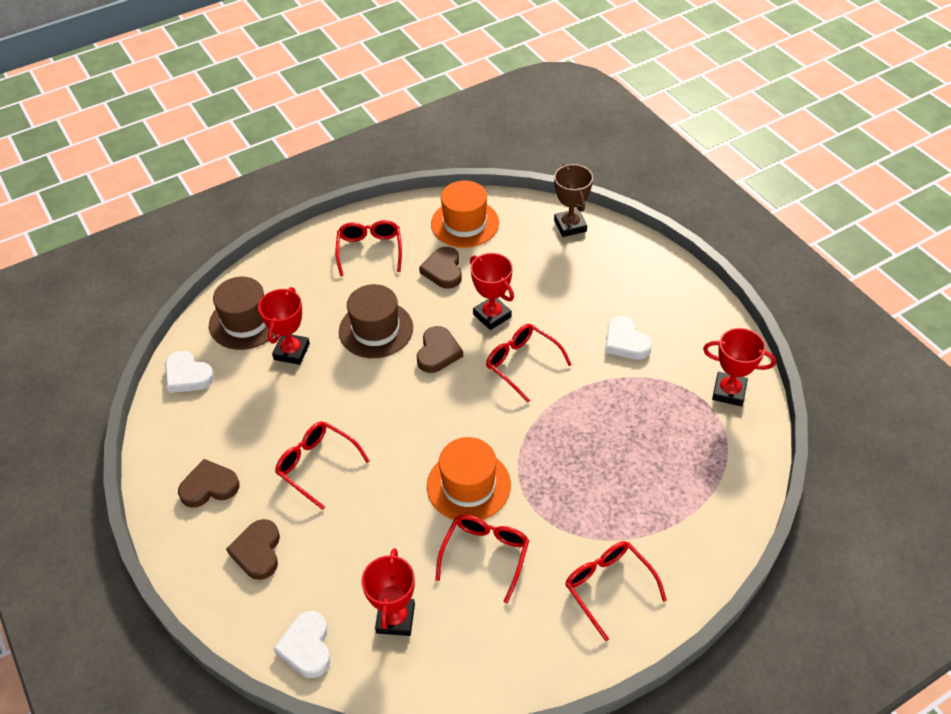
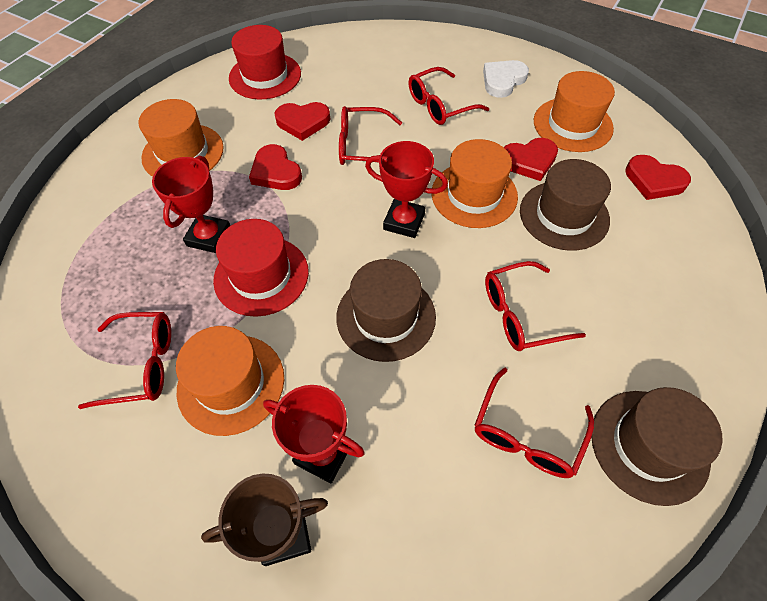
brown hat: 2 -> 3
brown heart: 4 -> 0
orange hat: 2 -> 4
red hat: 0 -> 2
red heart: 0 -> 4
red trophy: 4 -> 3
white heart: 3 -> 1

